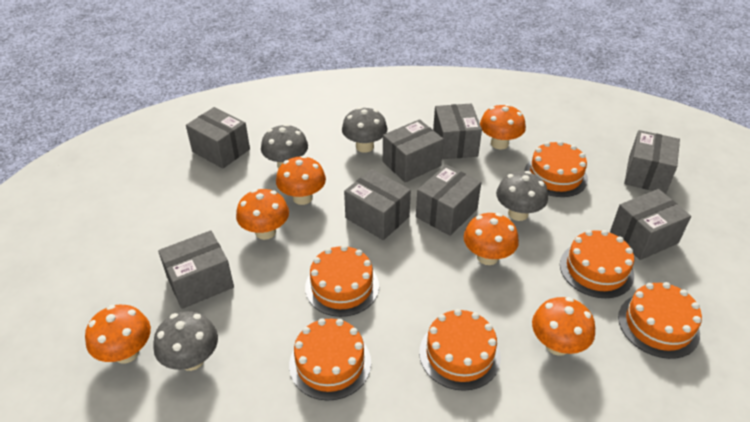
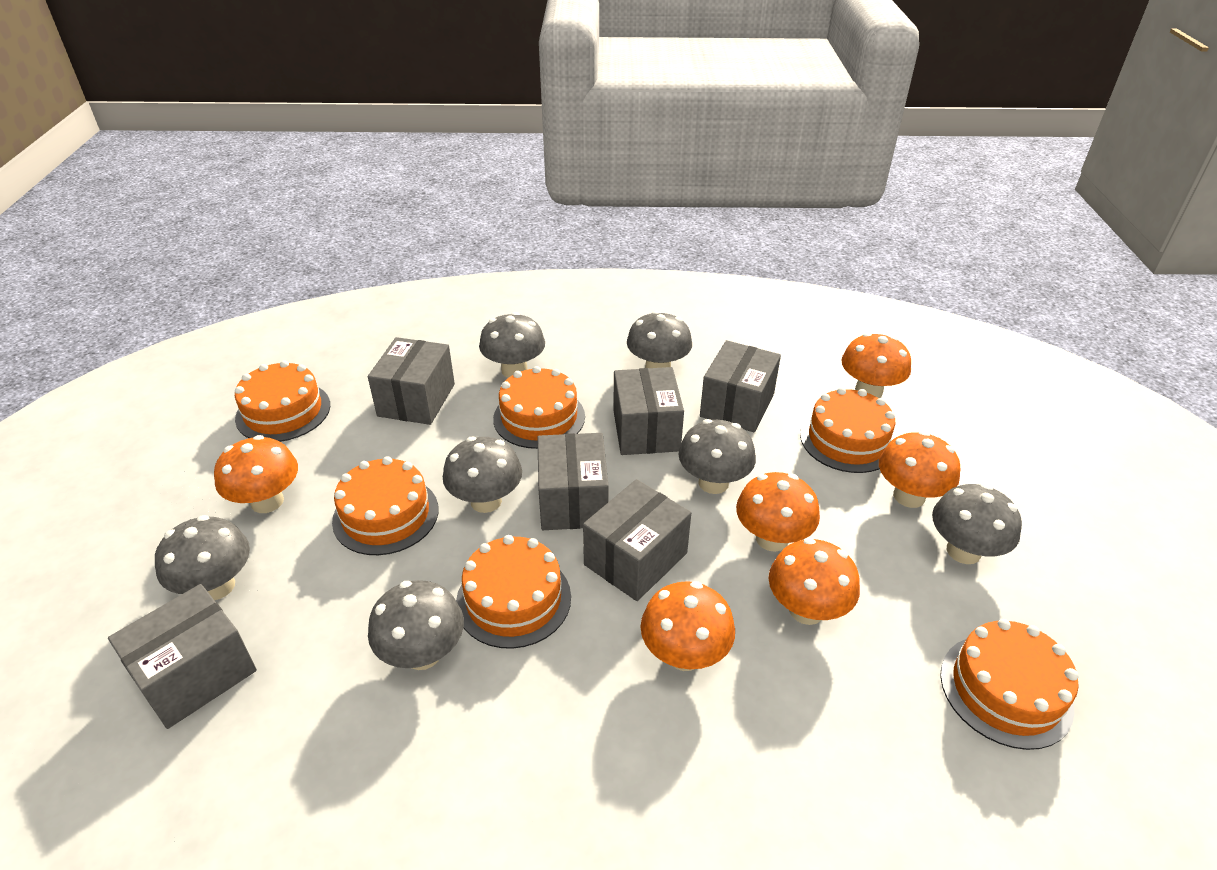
grey box: 8 -> 6
grey mushroom: 4 -> 7

